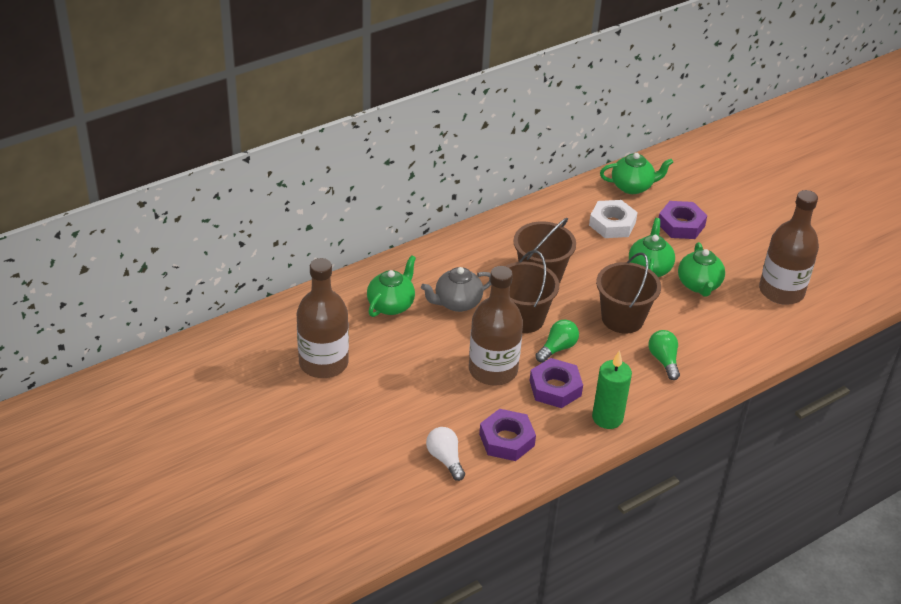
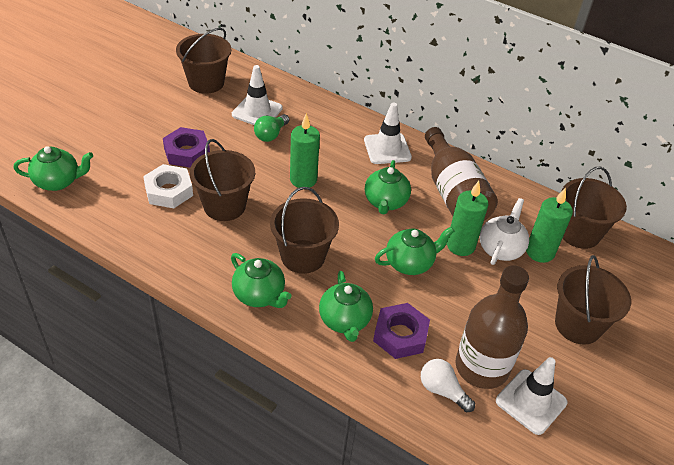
brown bottle: 3 -> 2
brown bucket: 3 -> 5
green candle: 1 -> 3
green light bulb: 2 -> 1
green teapot: 4 -> 5
grey teapot: 1 -> 0
purple nut: 3 -> 2
white teapot: 0 -> 1
white traffic cone: 0 -> 3

